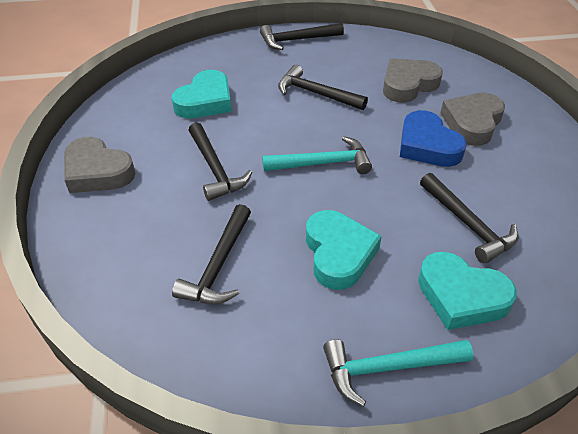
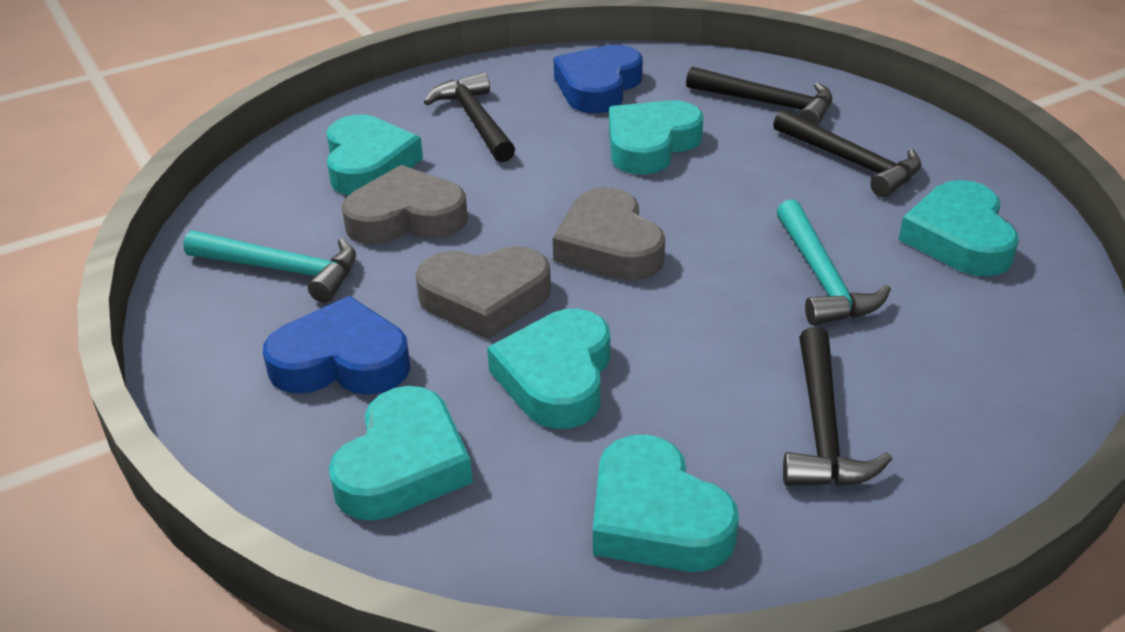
black hammer: 5 -> 4
blue heart: 1 -> 2
turquoise heart: 3 -> 6

